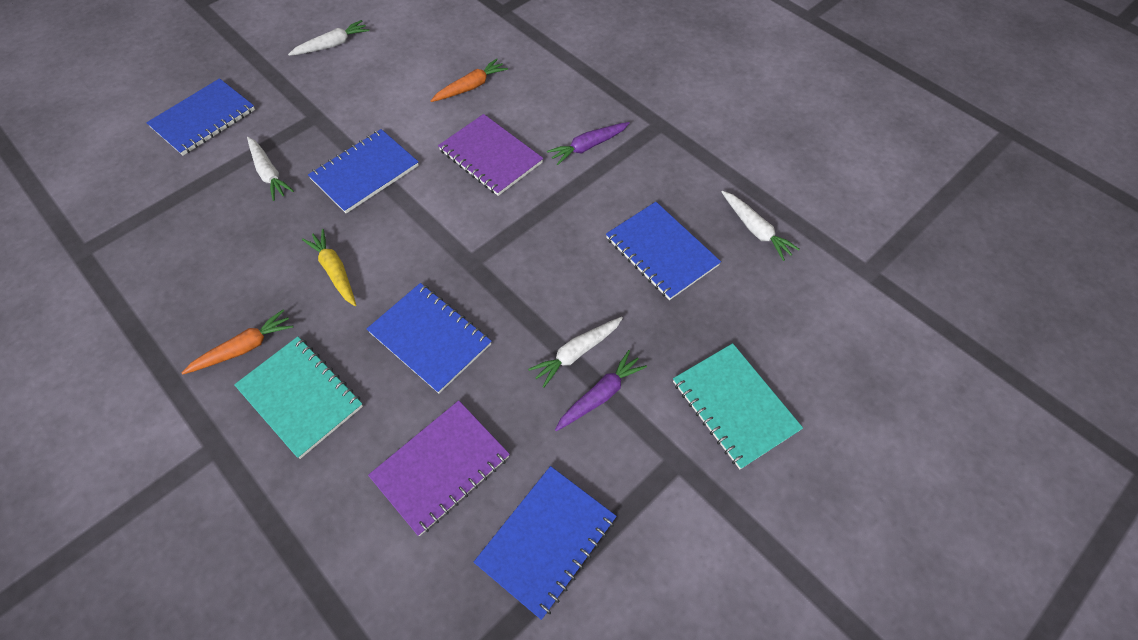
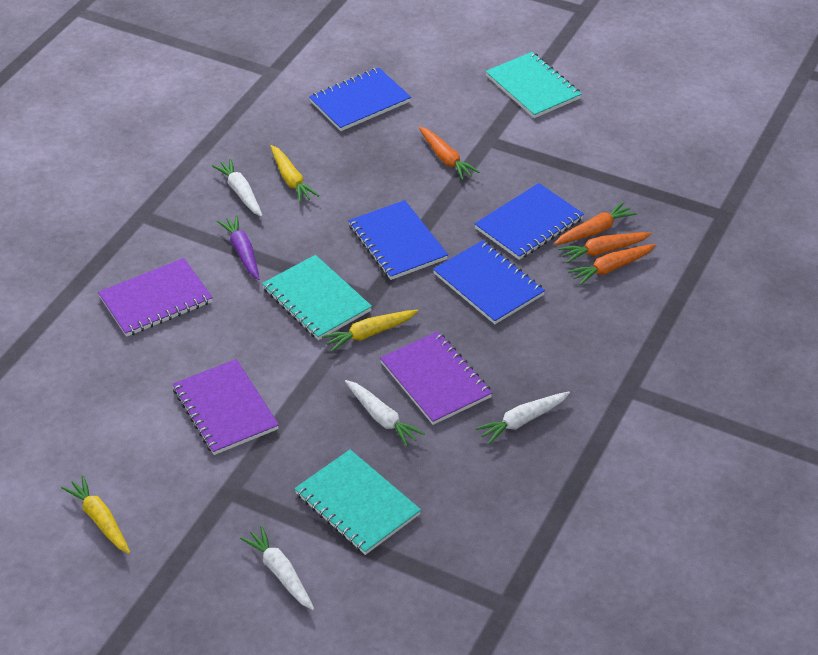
blue notebook: 5 -> 4
orange carrot: 2 -> 4
purple carrot: 2 -> 1
purple notebook: 2 -> 3
turquoise notebook: 2 -> 3
yellow carrot: 1 -> 3

